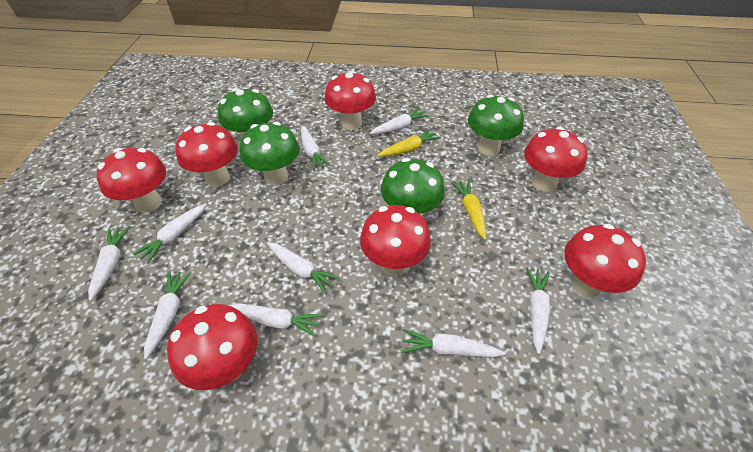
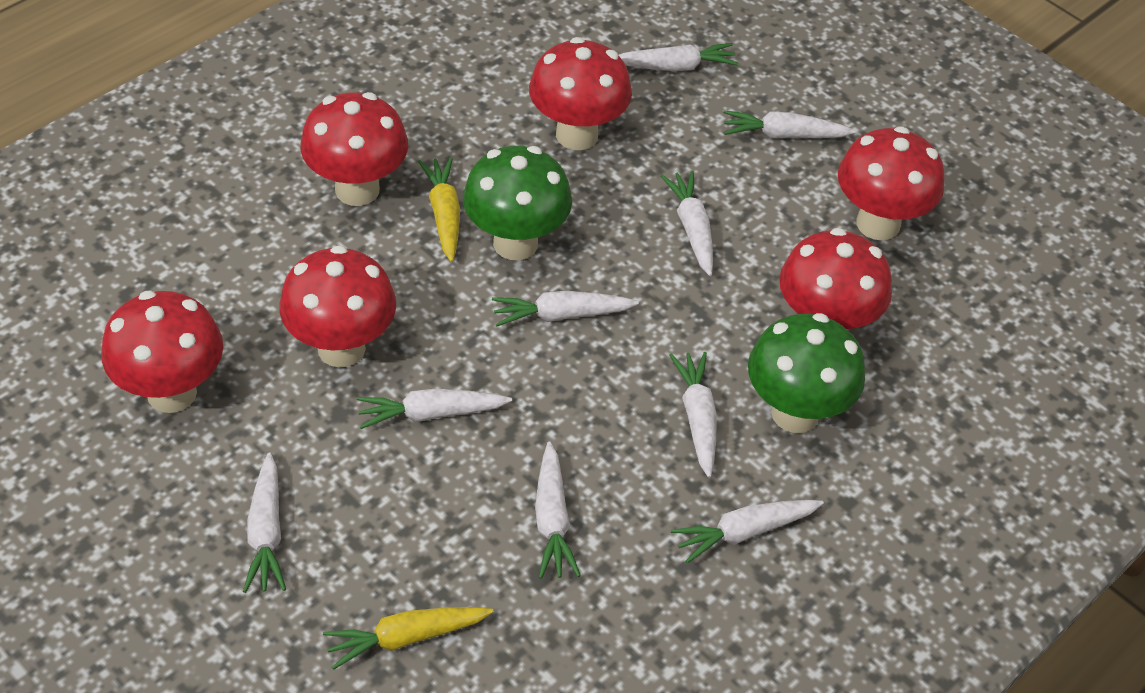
green mushroom: 4 -> 2
red mushroom: 7 -> 6

